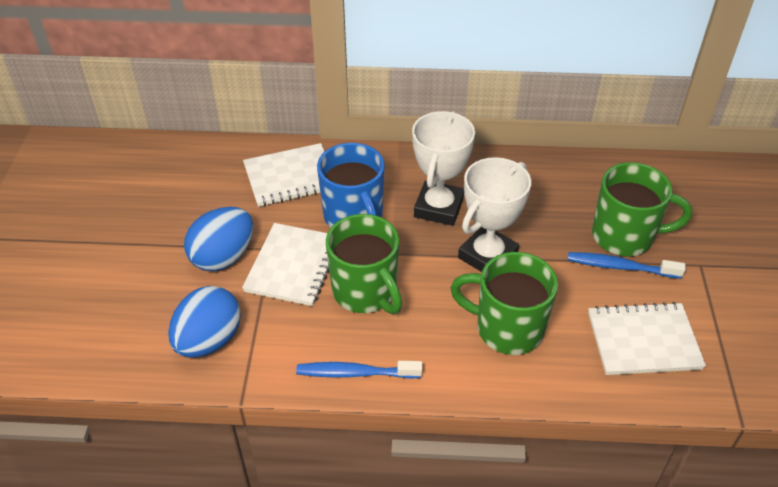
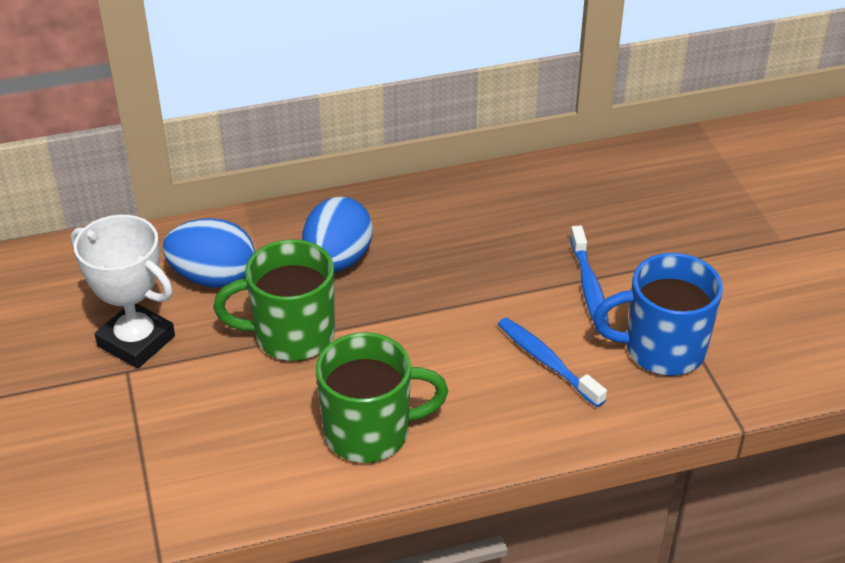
green mug: 3 -> 2
white notebook: 3 -> 0
white trophy: 2 -> 1

